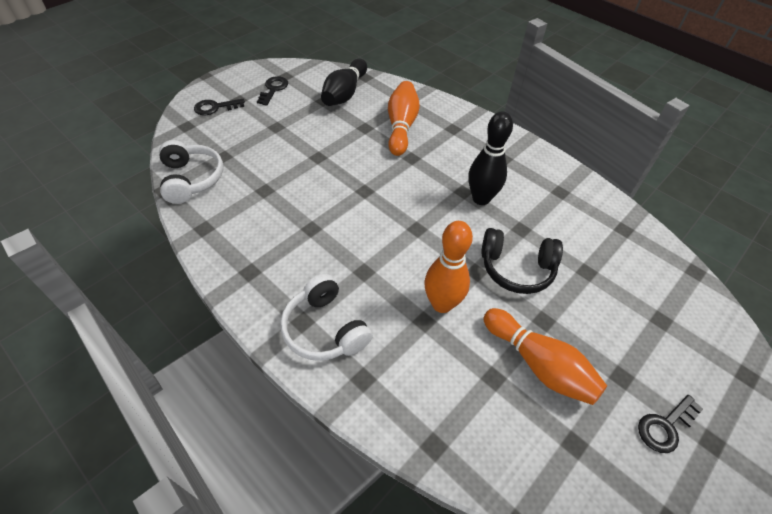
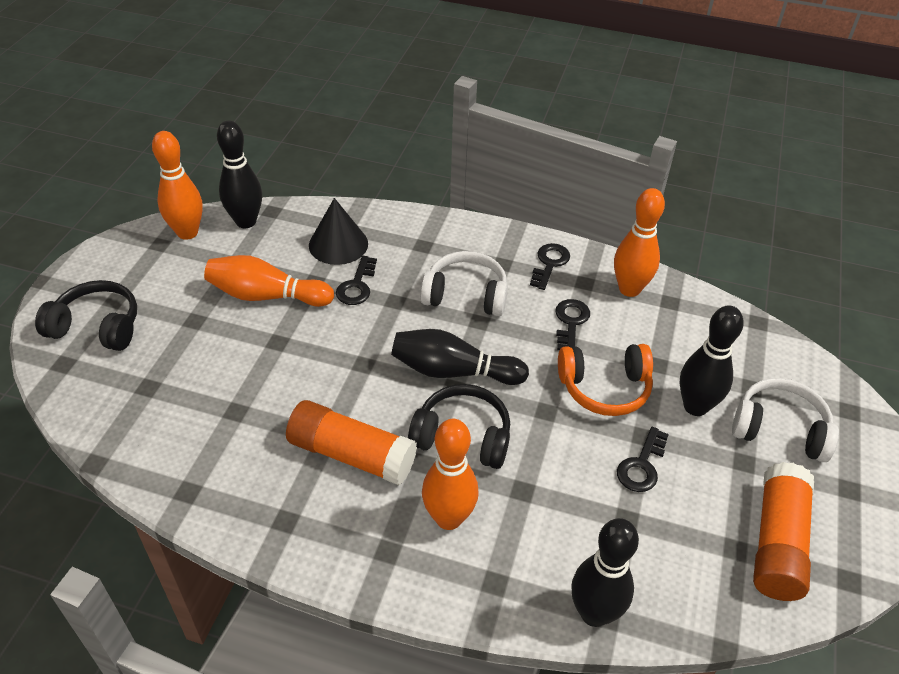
black bowling pin: 2 -> 4
black cone: 0 -> 1
black headphones: 1 -> 2
black key: 3 -> 4
orange bowling pin: 3 -> 4
orange glue stick: 0 -> 2
orange headphones: 0 -> 1

